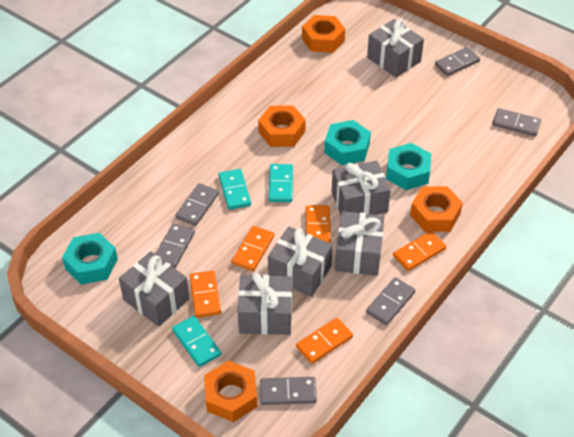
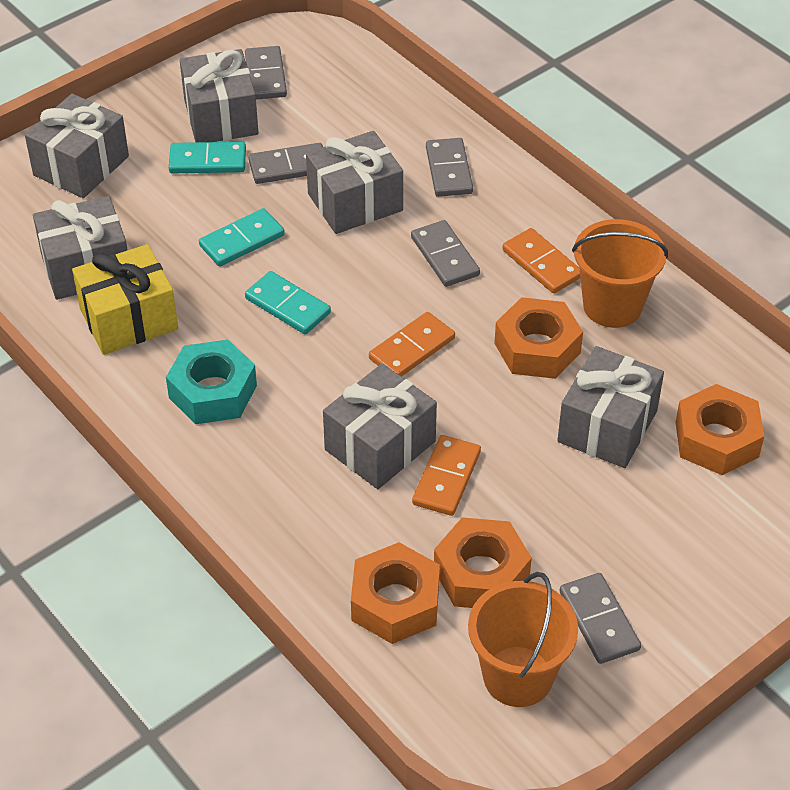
grey domino: 6 -> 5
orange bucket: 0 -> 2
orange domino: 5 -> 3
turquoise nut: 3 -> 1
yellow gift: 0 -> 1

